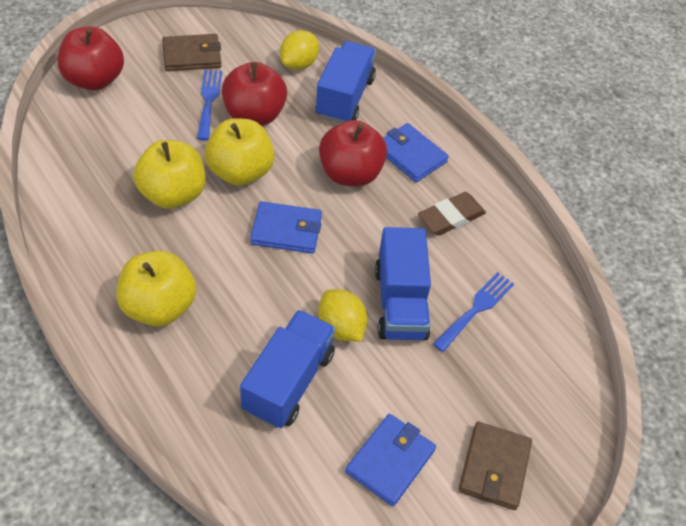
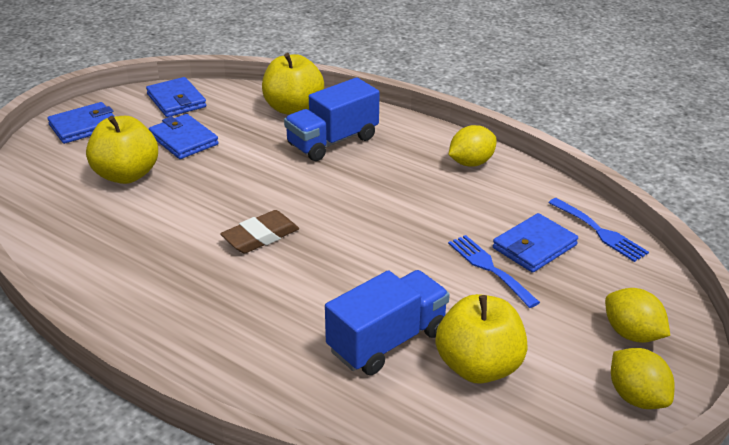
blue truck: 3 -> 2
blue wallet: 3 -> 4
brown wallet: 2 -> 0
red apple: 3 -> 0
yellow lemon: 2 -> 3

